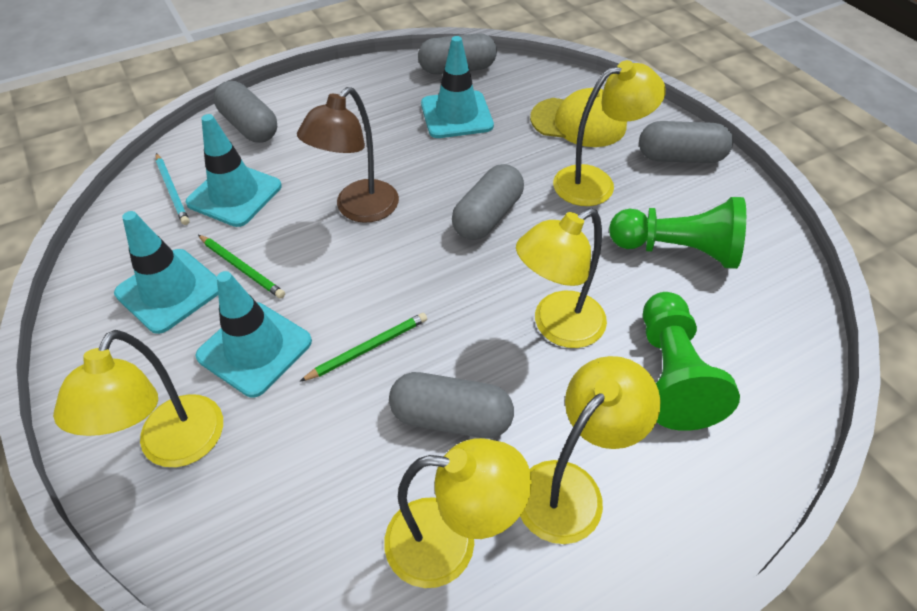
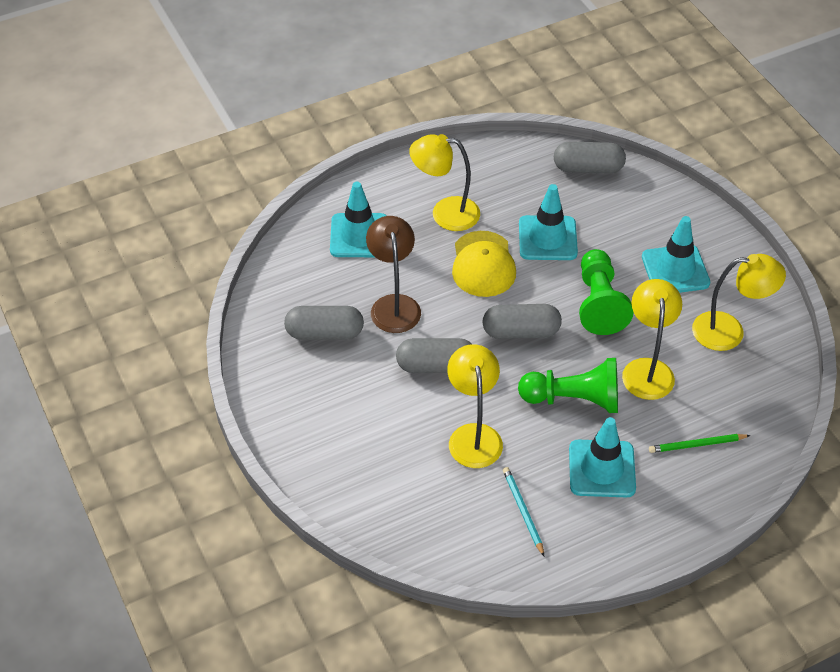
green pencil: 2 -> 1
grey capsule: 5 -> 4
yellow lamp: 5 -> 4

